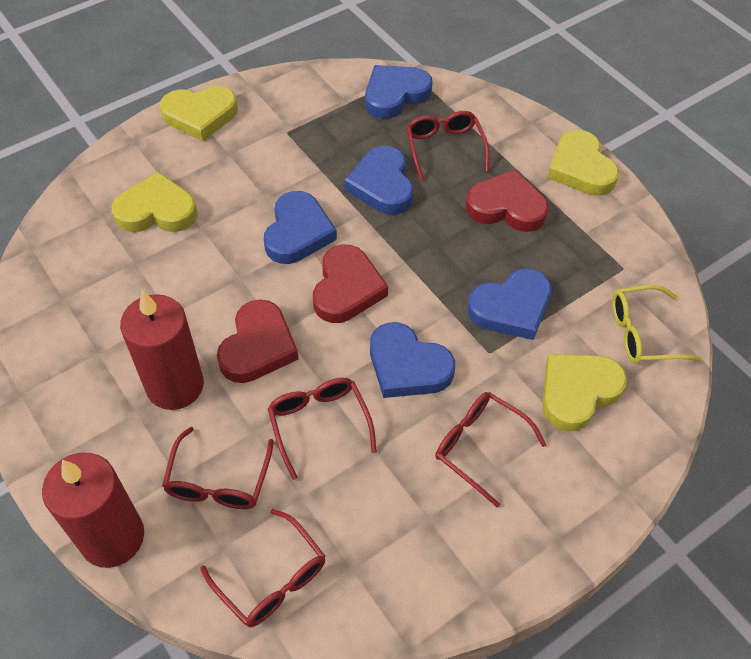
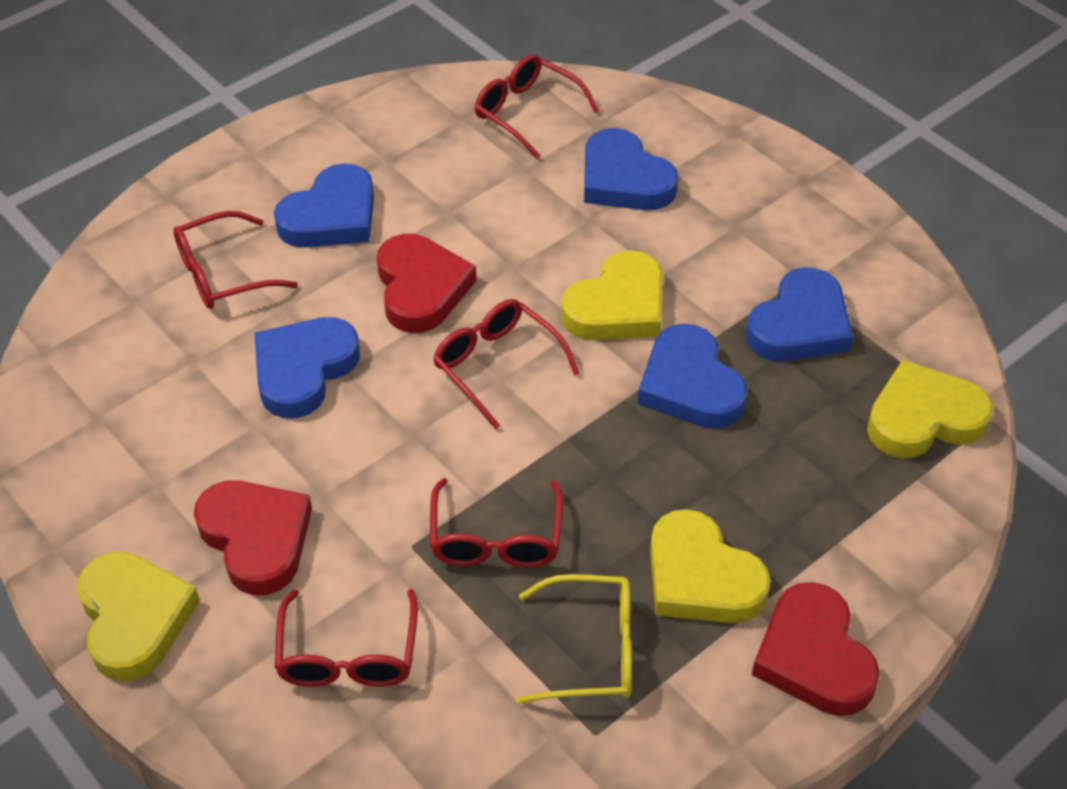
red candle: 2 -> 0

